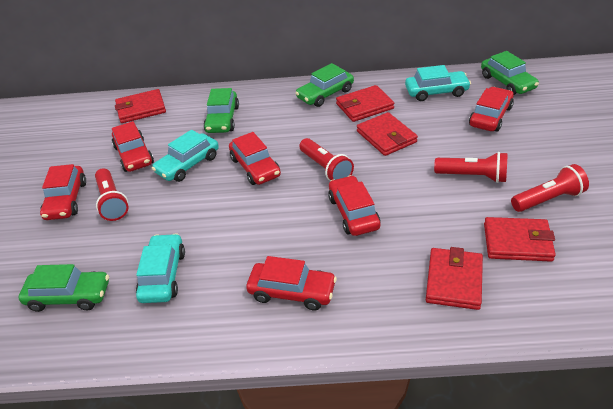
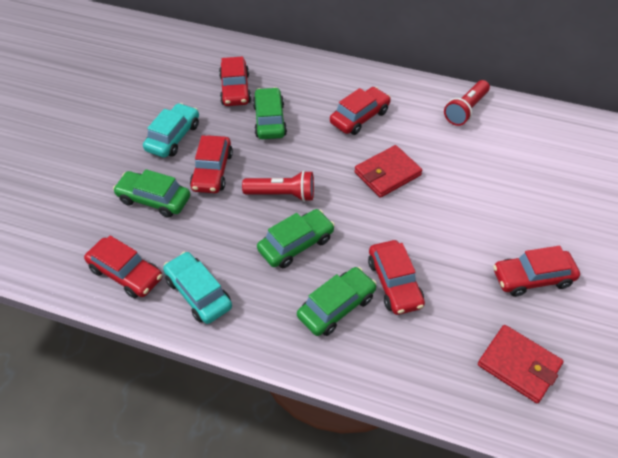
red flashlight: 4 -> 2
red wallet: 5 -> 2
turquoise car: 3 -> 2

